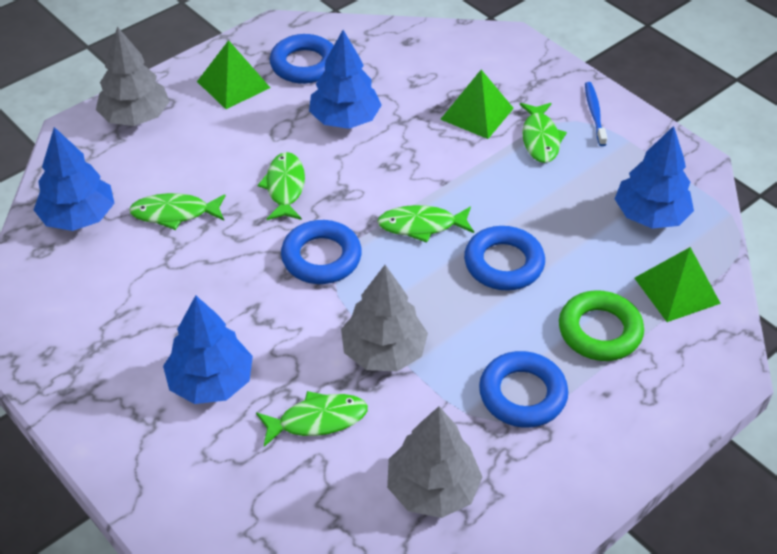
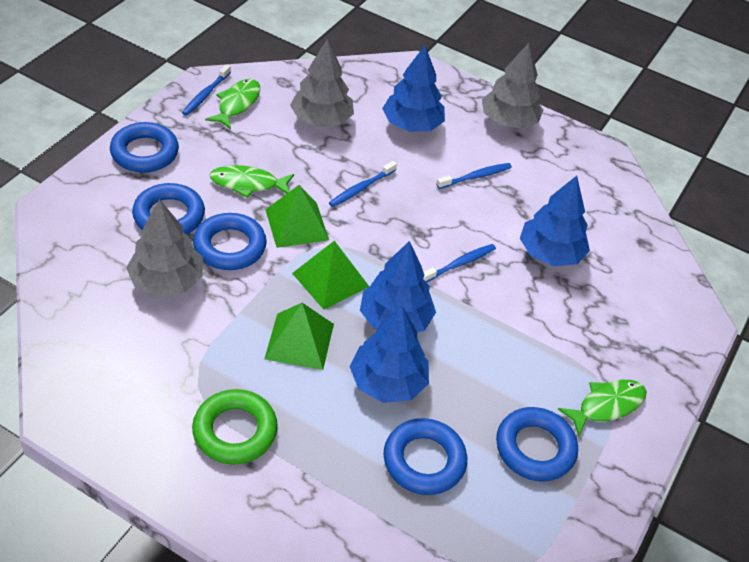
blue ring: 4 -> 5
blue toothbrush: 1 -> 4
green fish: 5 -> 3

